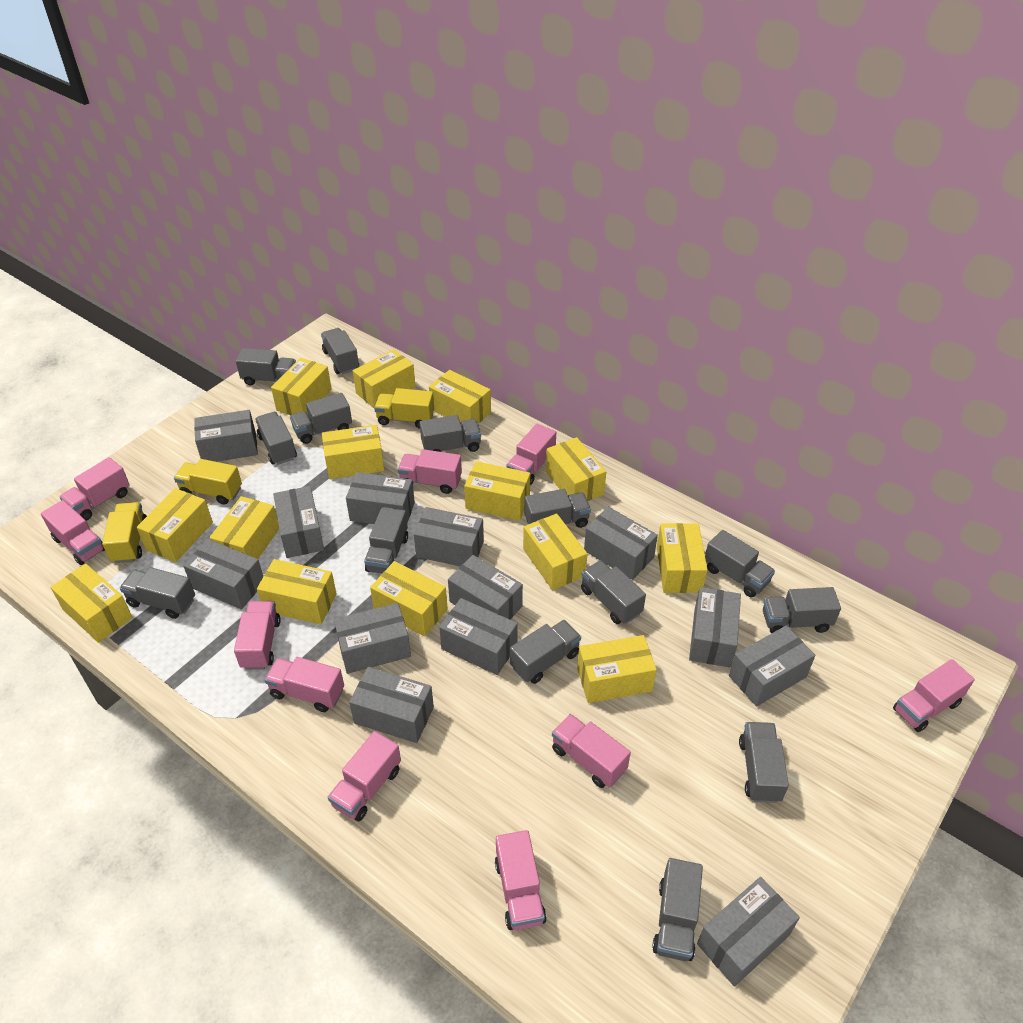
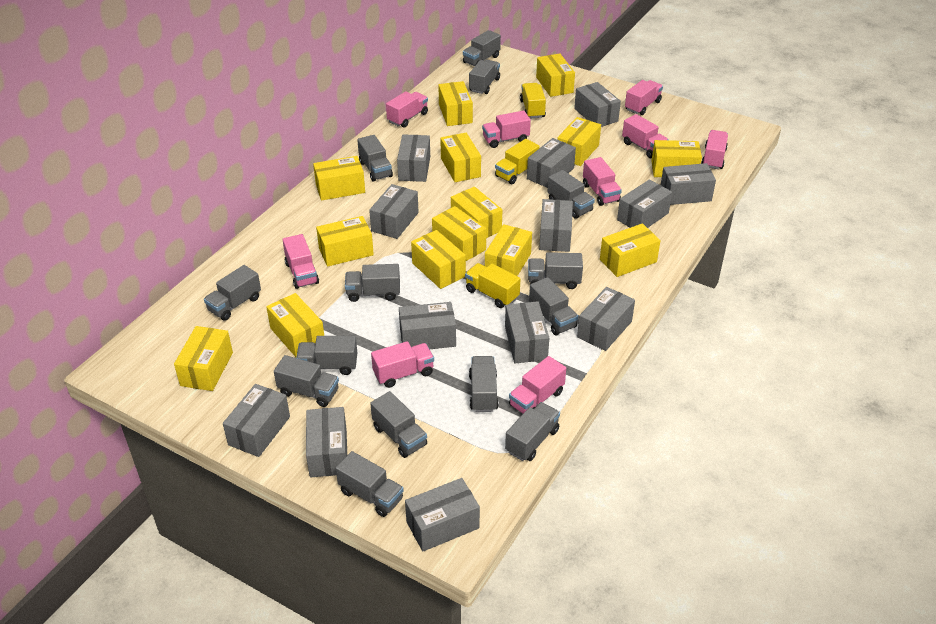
pink truck: 10 -> 9

